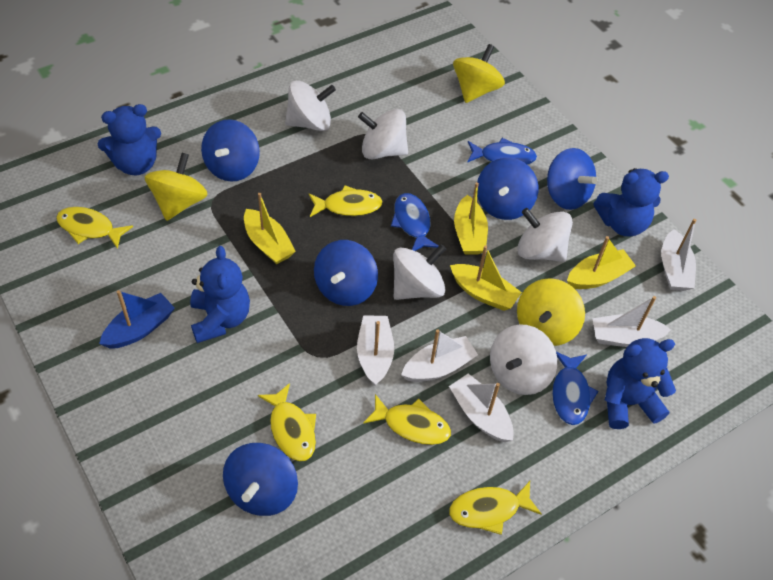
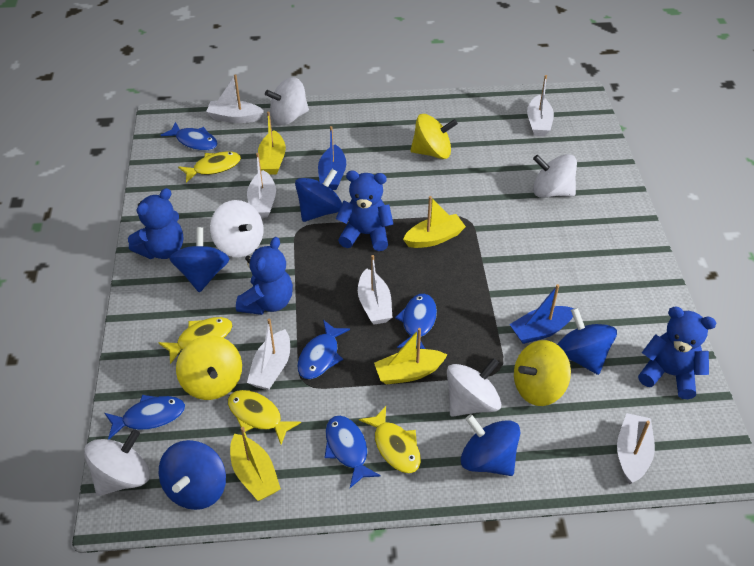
blue boat: 1 -> 2
blue fish: 3 -> 5
white boat: 5 -> 6
yellow fish: 5 -> 4

